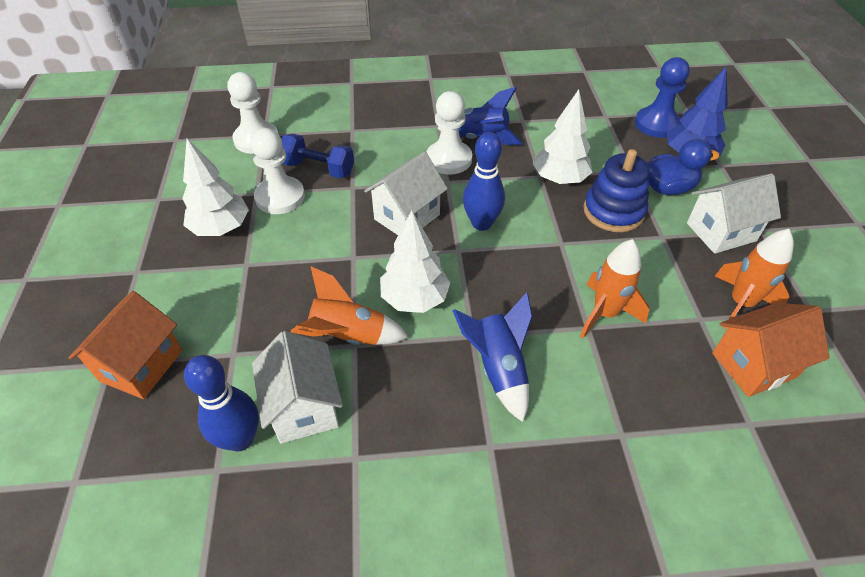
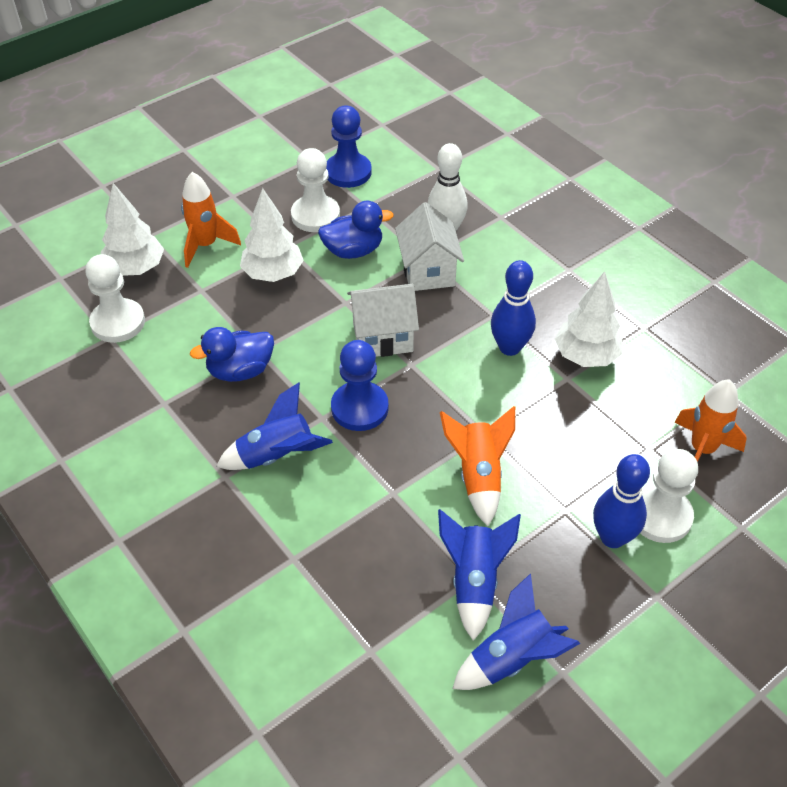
blue duck: 1 -> 2
blue dumbbell: 1 -> 0
blue pawn: 1 -> 2
blue rocket: 2 -> 3
blue stacking toy: 1 -> 0
blue tree: 1 -> 0
orange house: 2 -> 0
white bowling pin: 0 -> 1
white house: 3 -> 2

